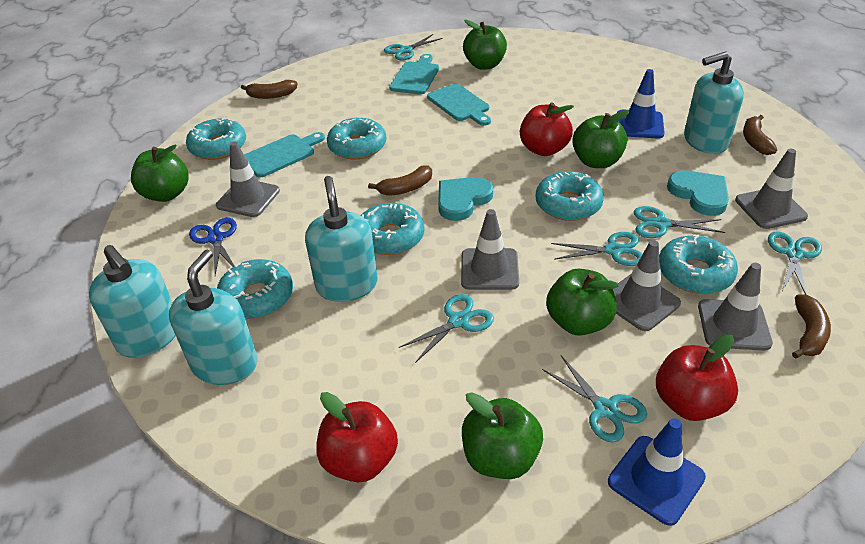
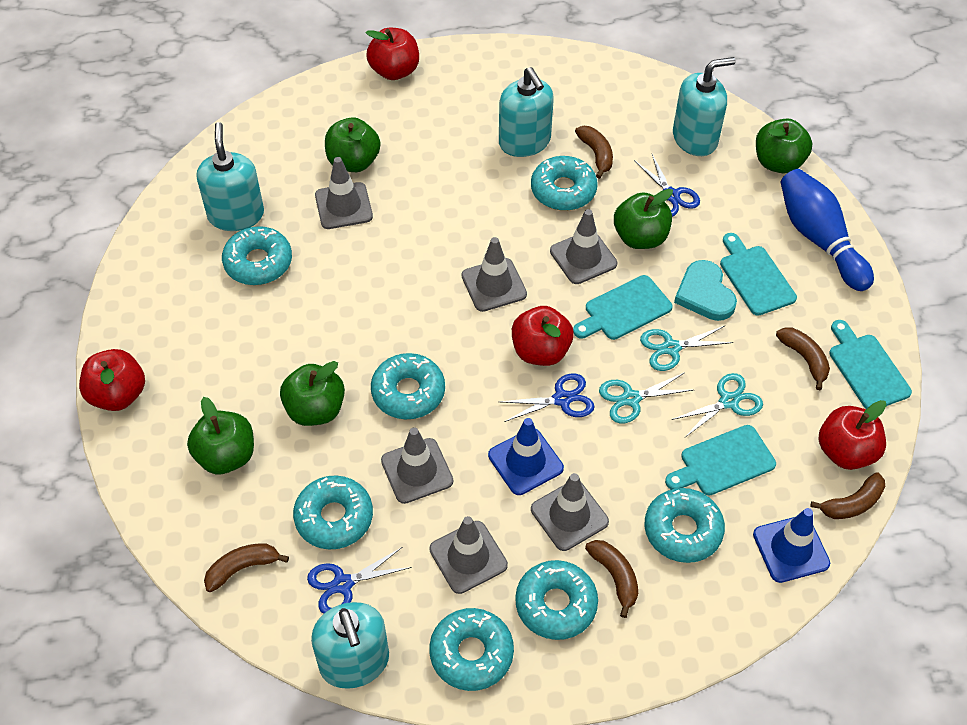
blue bowling pin: 0 -> 1
blue scissors: 1 -> 3
brown banana: 4 -> 5
grey traffic cone: 5 -> 6
red apple: 3 -> 4
turquoise cutting board: 3 -> 4
turquoise donut: 6 -> 7
turquoise heart: 2 -> 1
turquoise scissors: 6 -> 3

